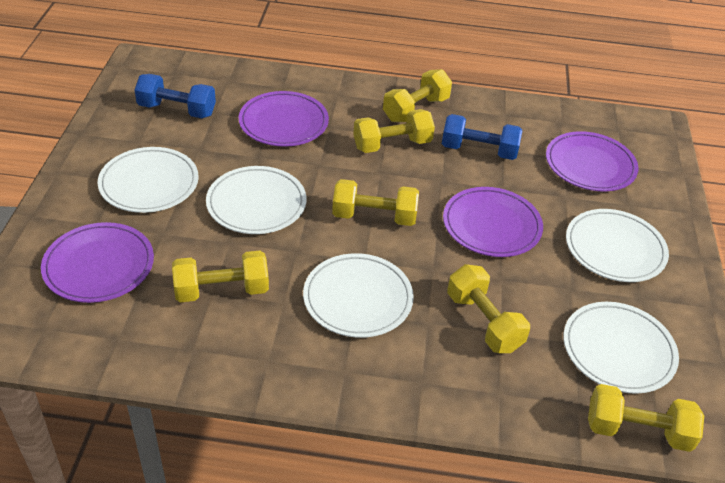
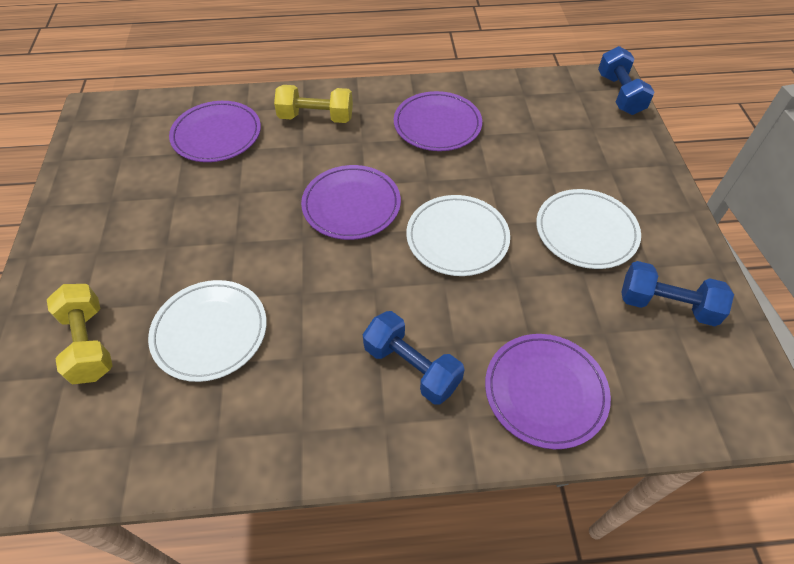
blue dumbbell: 2 -> 3
white plate: 5 -> 3
yellow dumbbell: 6 -> 2

